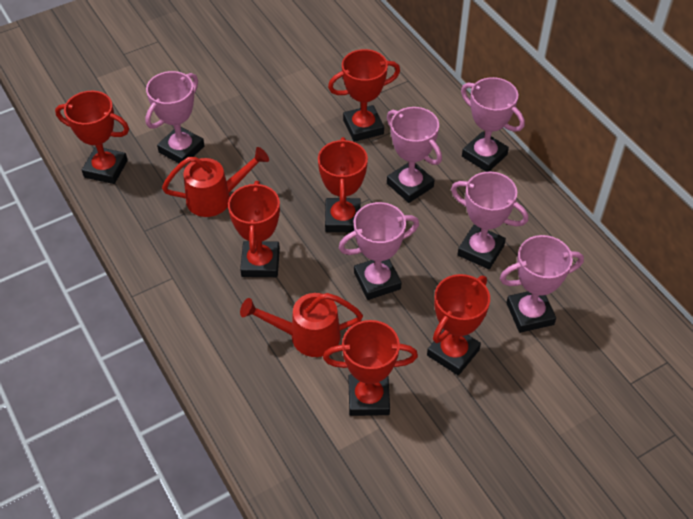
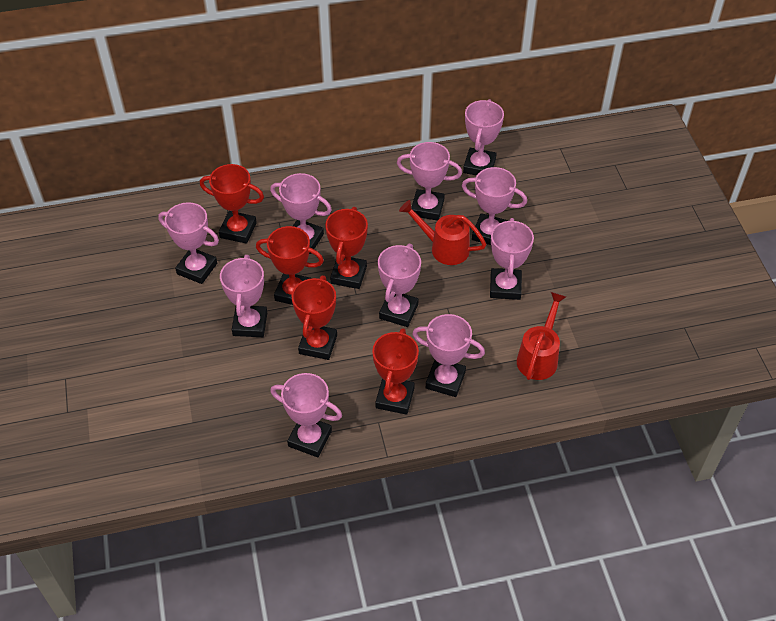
pink trophy: 6 -> 10
red trophy: 6 -> 5

